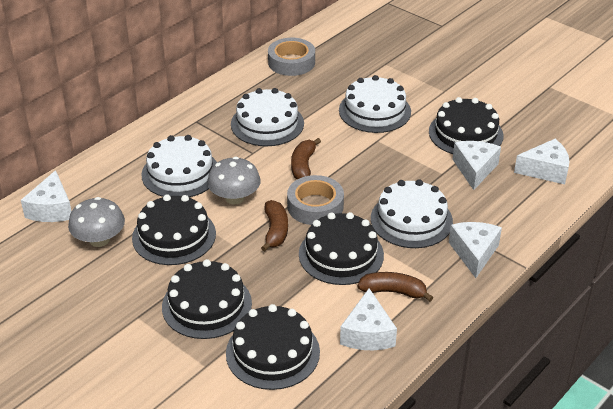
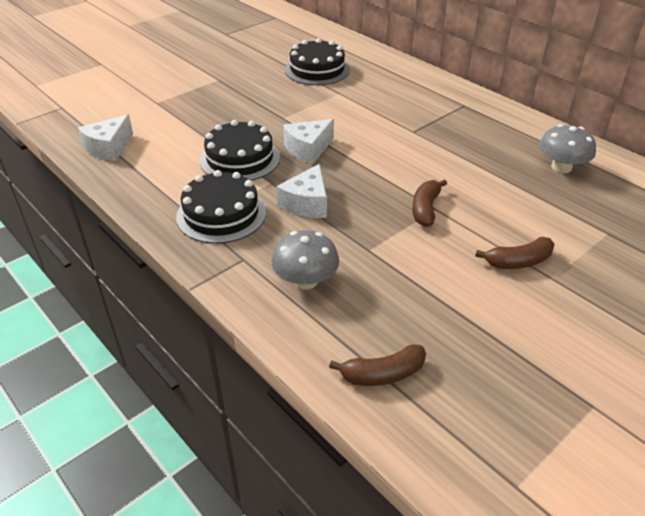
black cake: 5 -> 3
grey tape: 2 -> 0
white cake: 4 -> 0
white cheese: 5 -> 3

